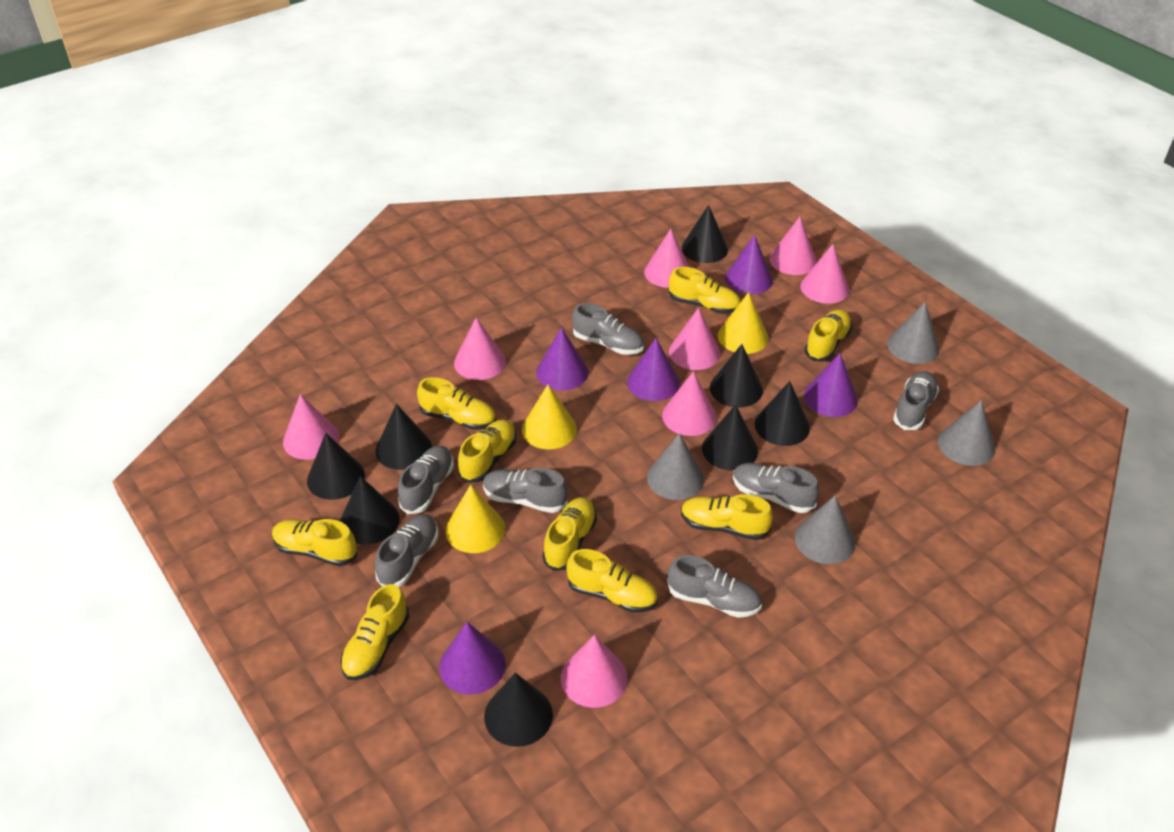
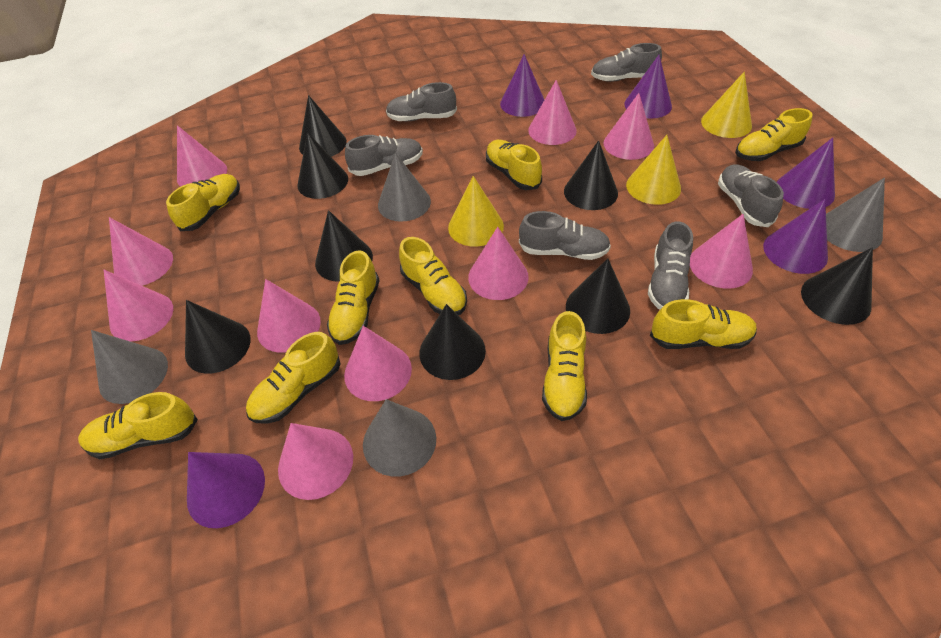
grey shoe: 7 -> 6
pink cone: 8 -> 10

